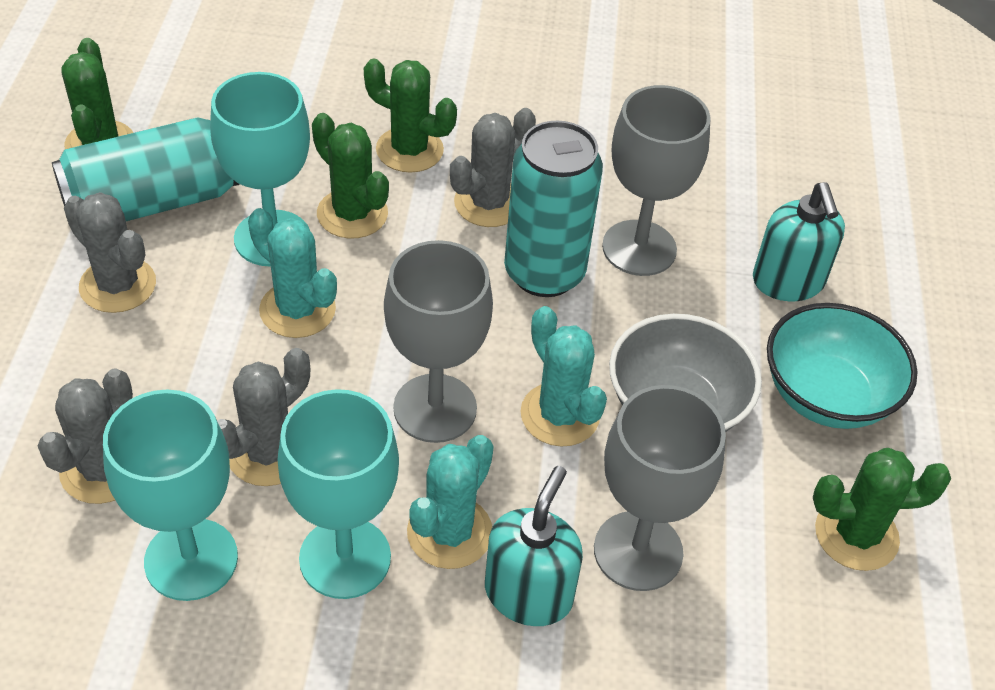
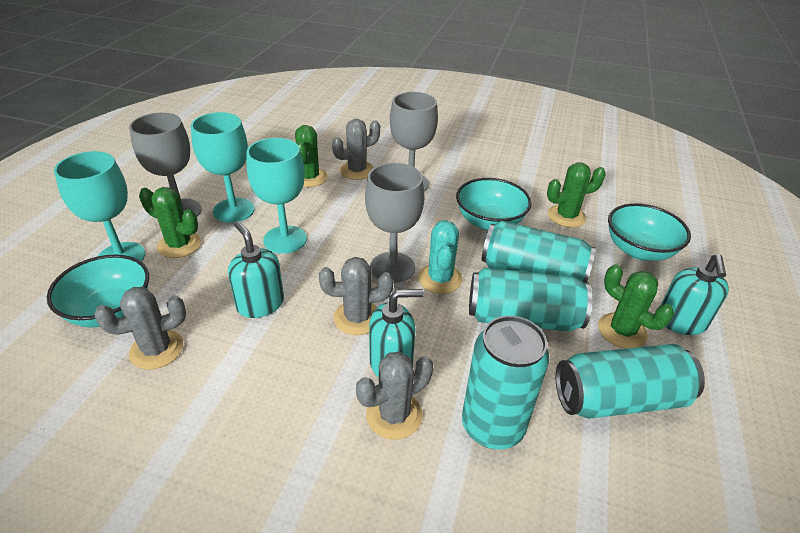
grey bowl: 1 -> 0
turquoise bowl: 1 -> 3
turquoise cactus: 3 -> 1
turquoise can: 2 -> 4
turquoise soap dispenser: 2 -> 3

